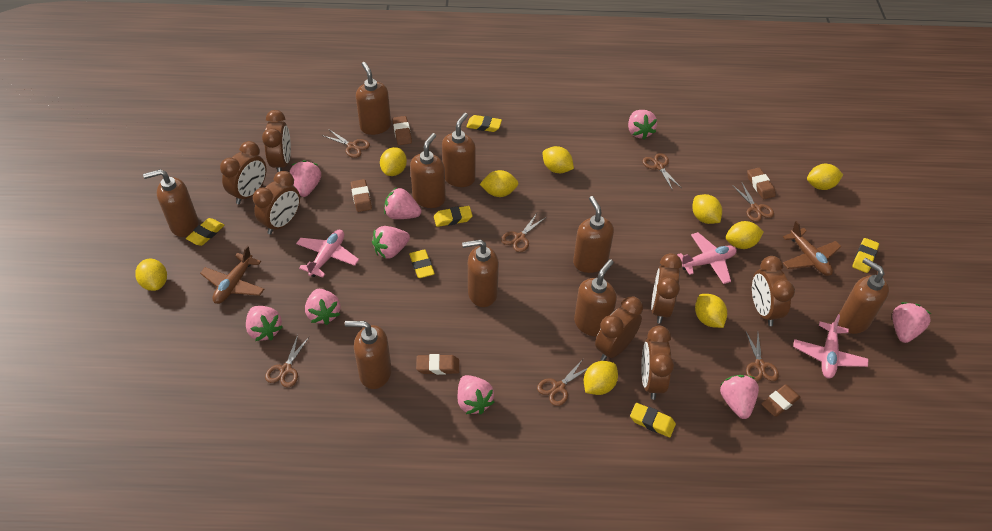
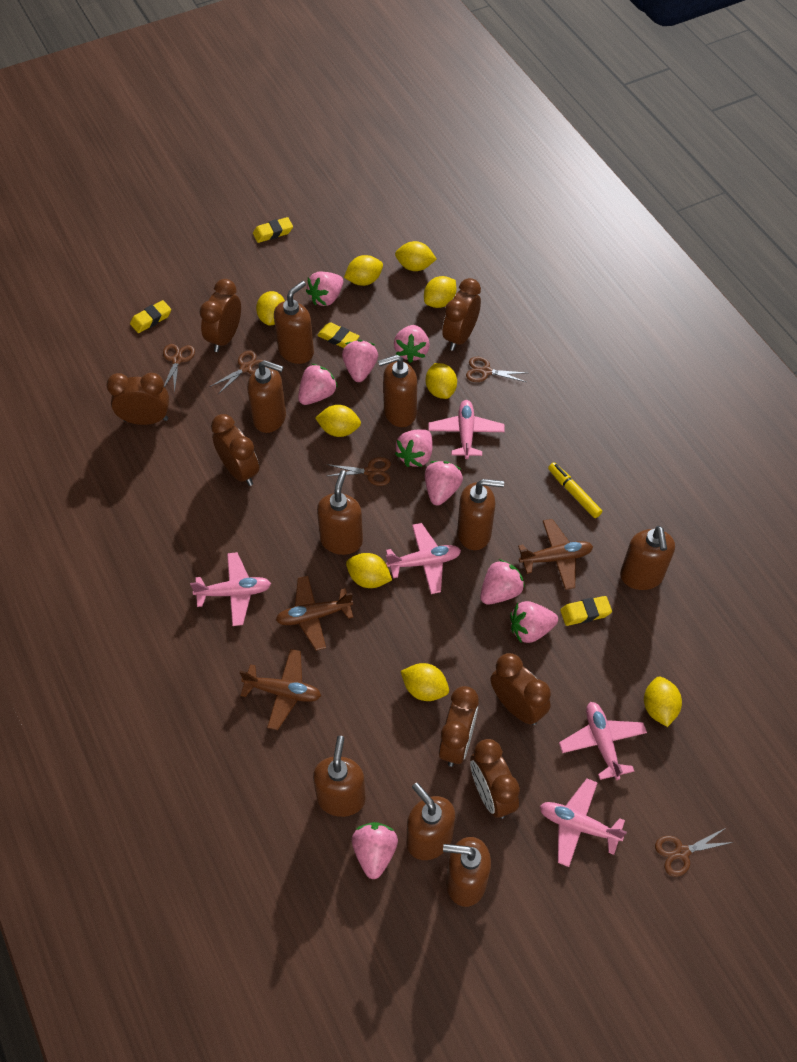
brown eraser: 5 -> 0
brown plane: 2 -> 3
brown scissors: 7 -> 5
pink plane: 3 -> 5
yellow eraser: 6 -> 4
yellow marker: 0 -> 1

